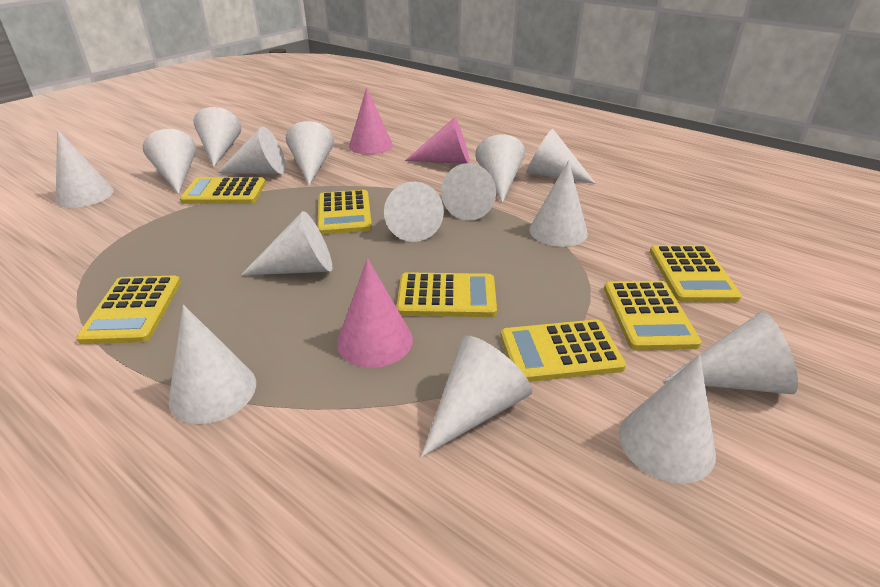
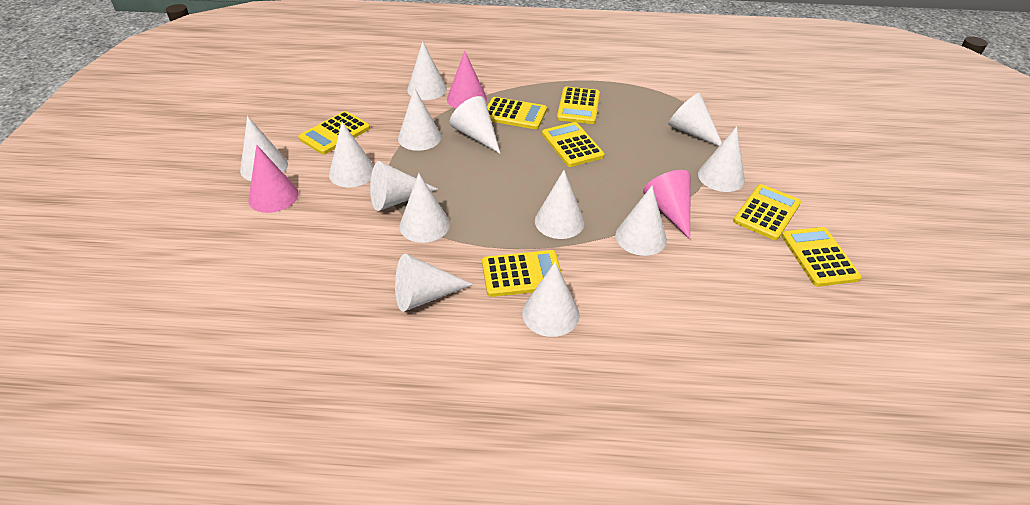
white cone: 15 -> 13

